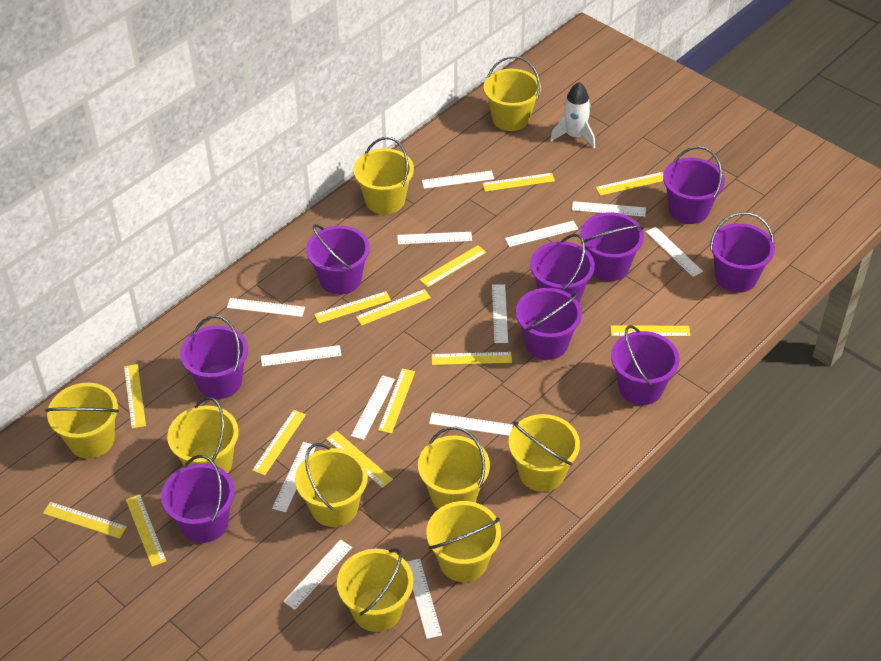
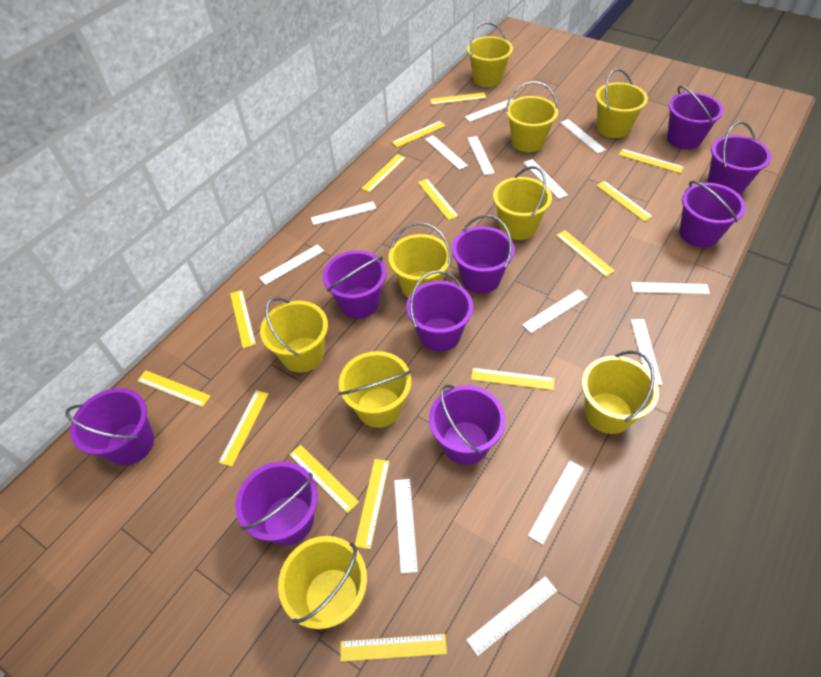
white rocket: 1 -> 0
yellow ruler: 13 -> 14

